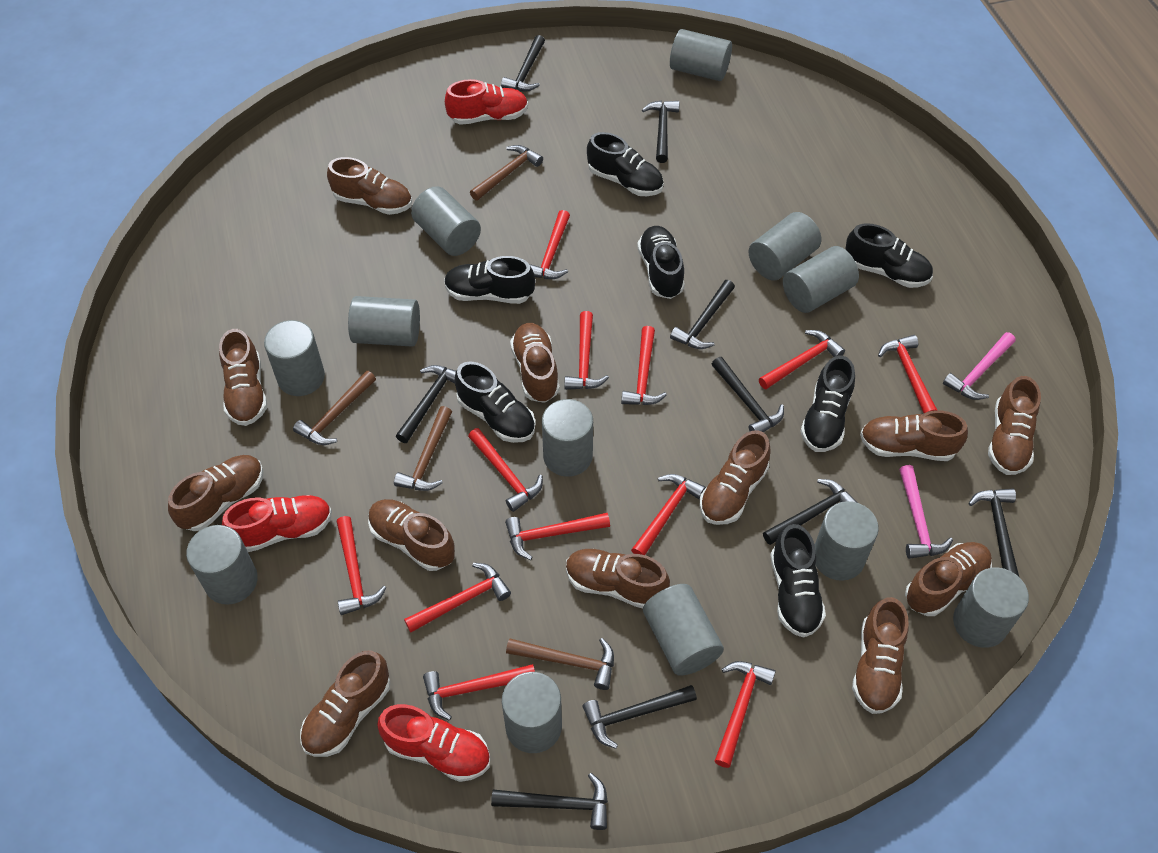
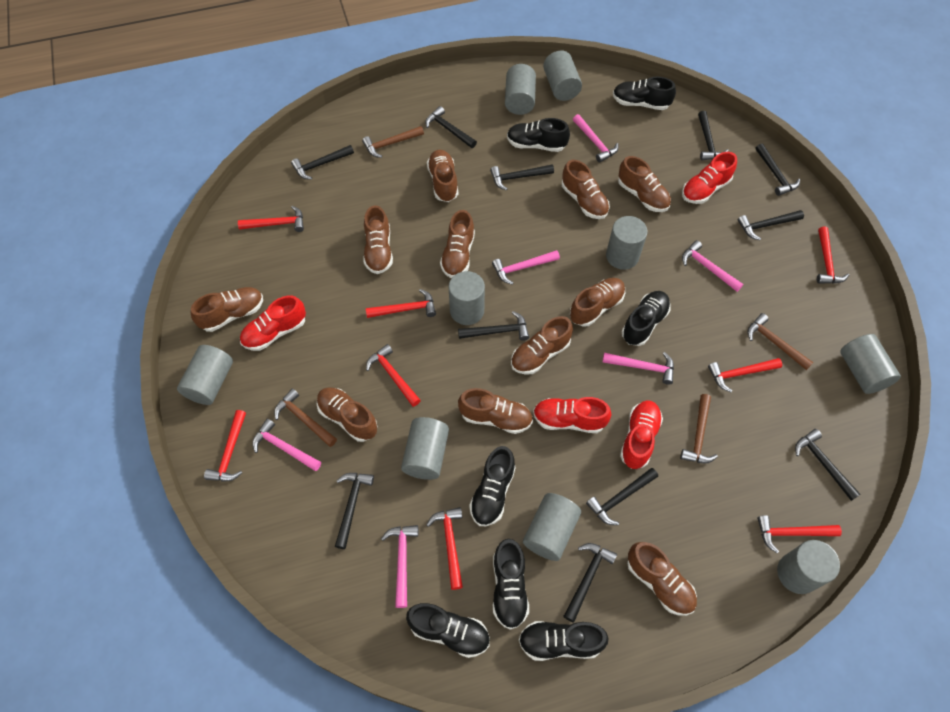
black hammer: 9 -> 11
brown shoe: 12 -> 11
grey cylinder: 12 -> 9
pink hammer: 2 -> 6
red hammer: 12 -> 8
red shoe: 3 -> 4

